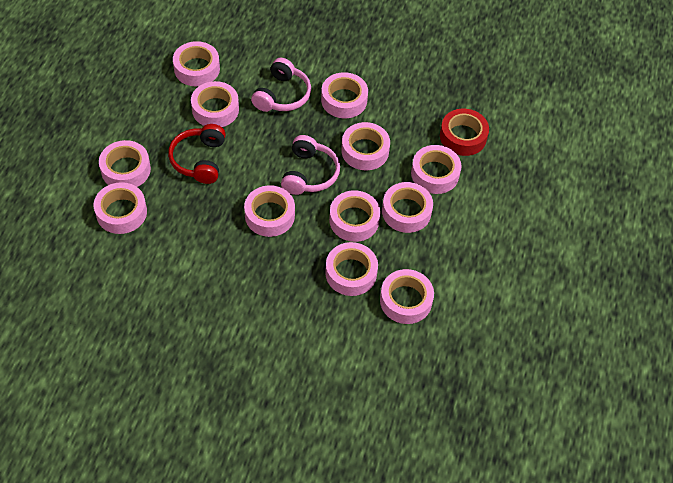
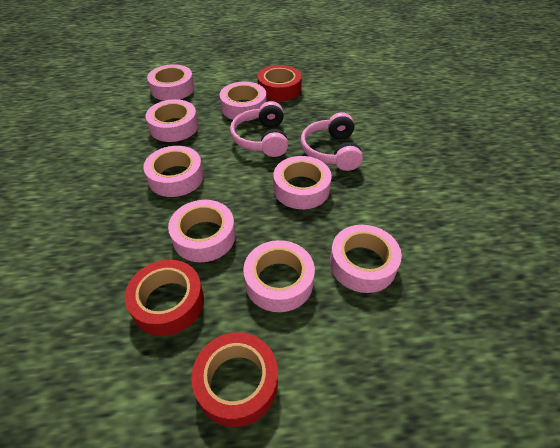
pink tape: 12 -> 8
red headphones: 1 -> 0
red tape: 1 -> 3

